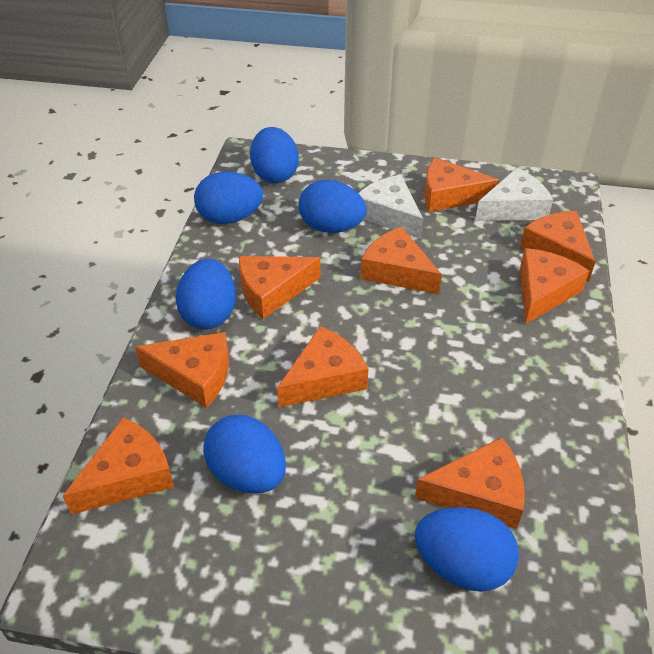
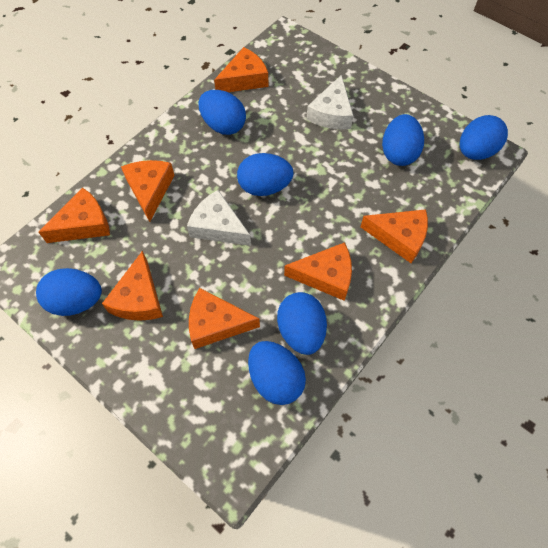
blue egg: 6 -> 7
orange cheese: 9 -> 7

